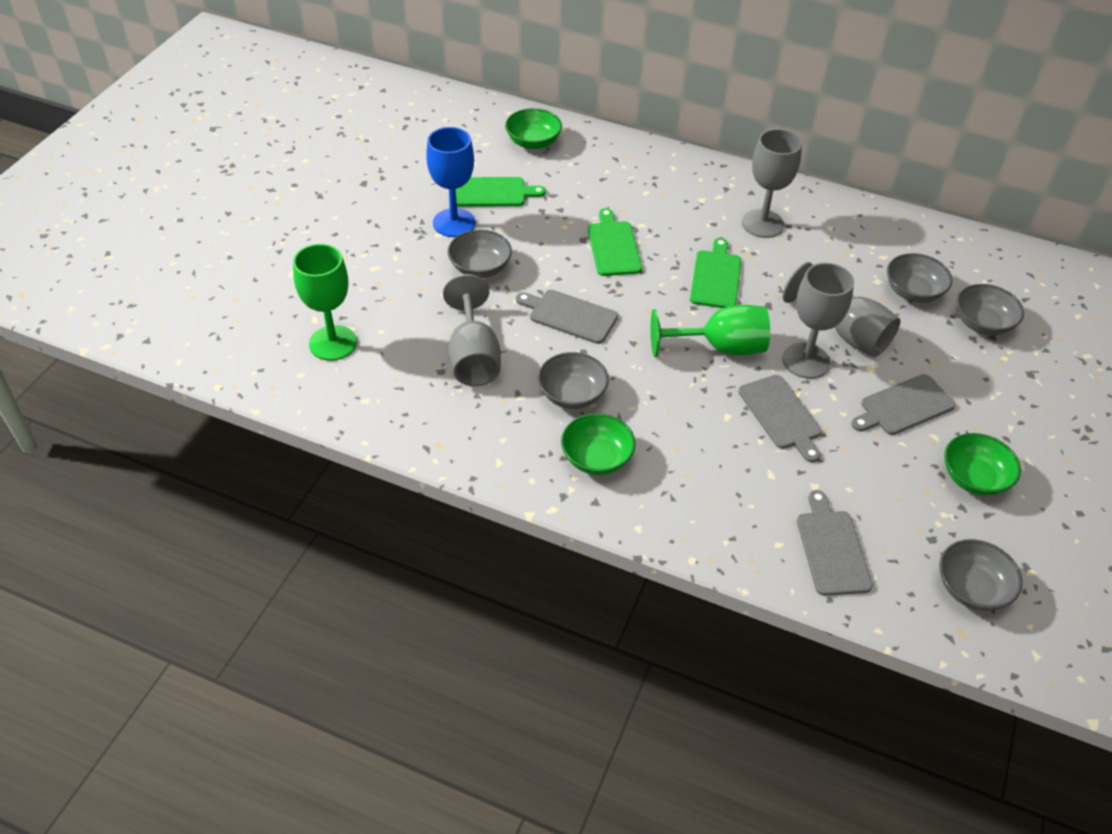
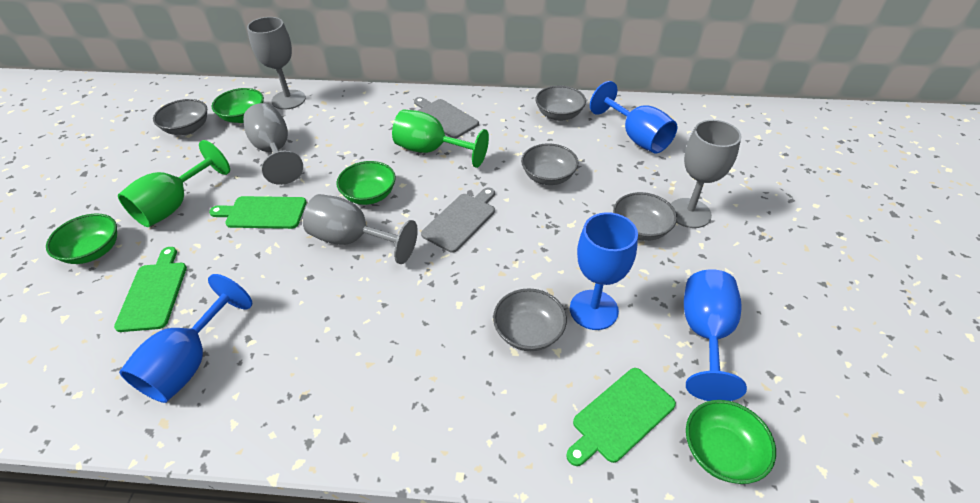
blue goblet: 1 -> 4
green bowl: 3 -> 4
grey cutting board: 4 -> 2

